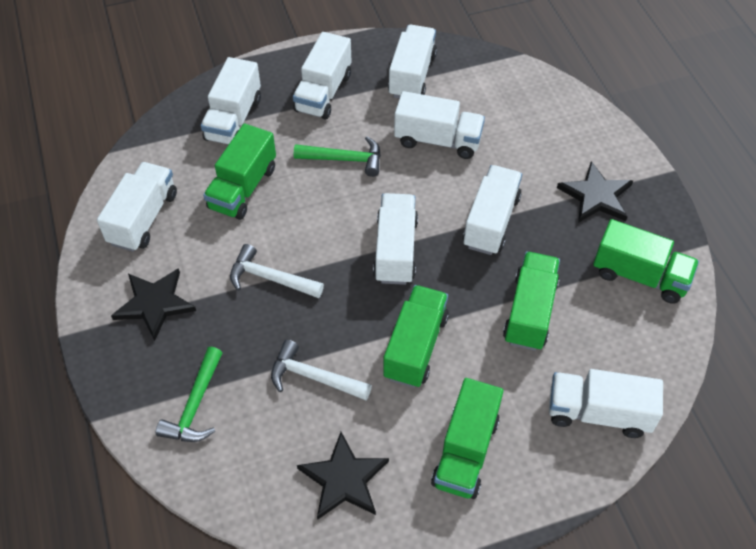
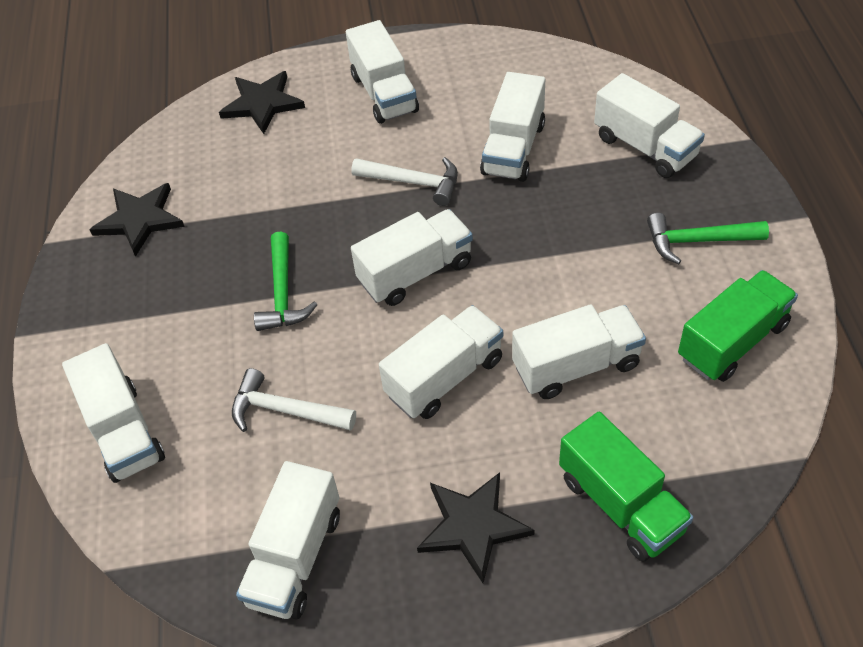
green truck: 5 -> 2

